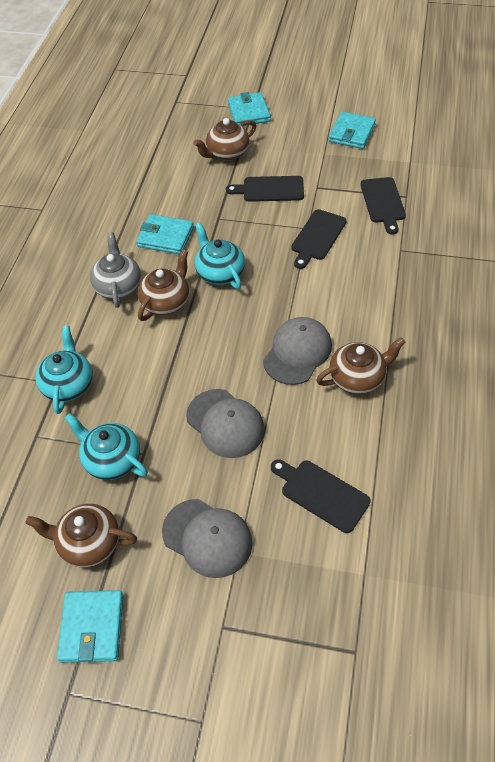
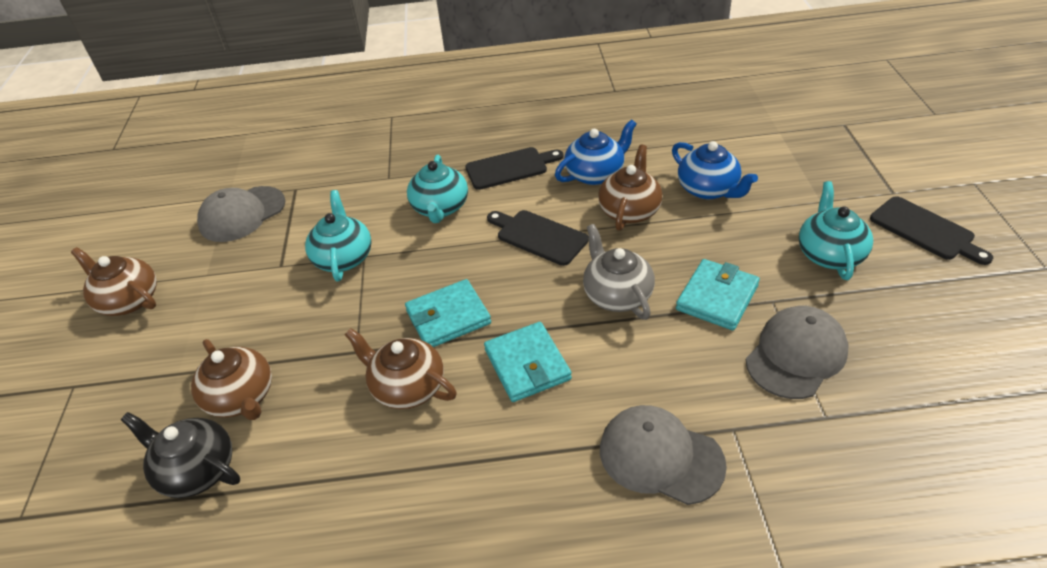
black cutting board: 4 -> 3
black teapot: 0 -> 1
blue teapot: 0 -> 2
turquoise wallet: 4 -> 3

